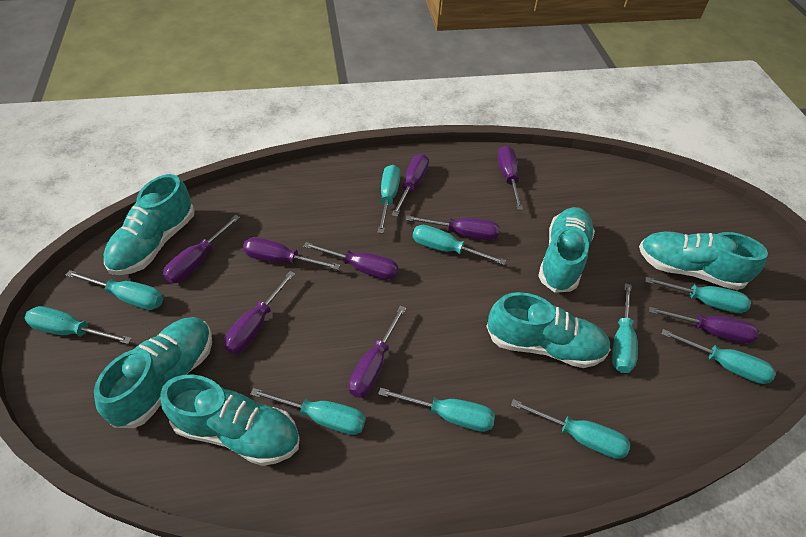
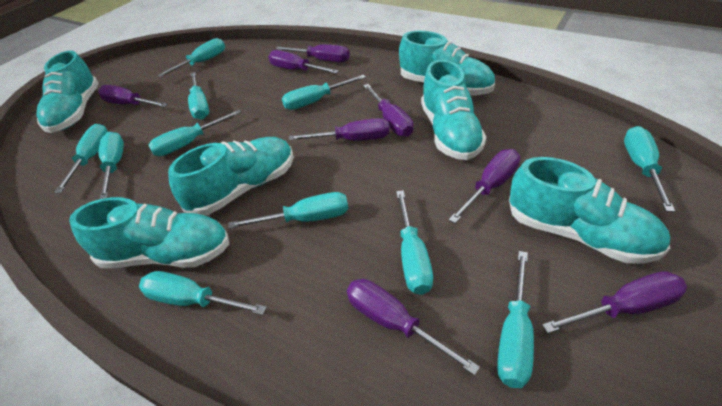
purple screwdriver: 9 -> 8
turquoise screwdriver: 10 -> 11

